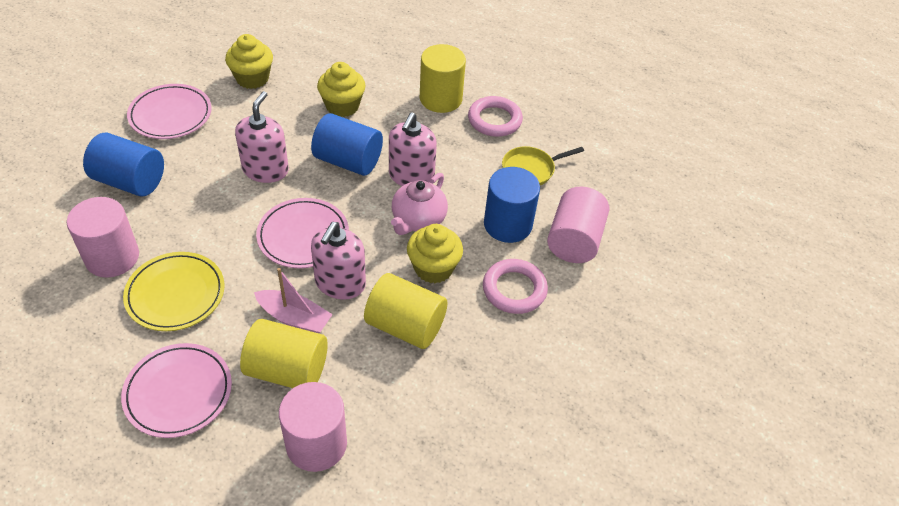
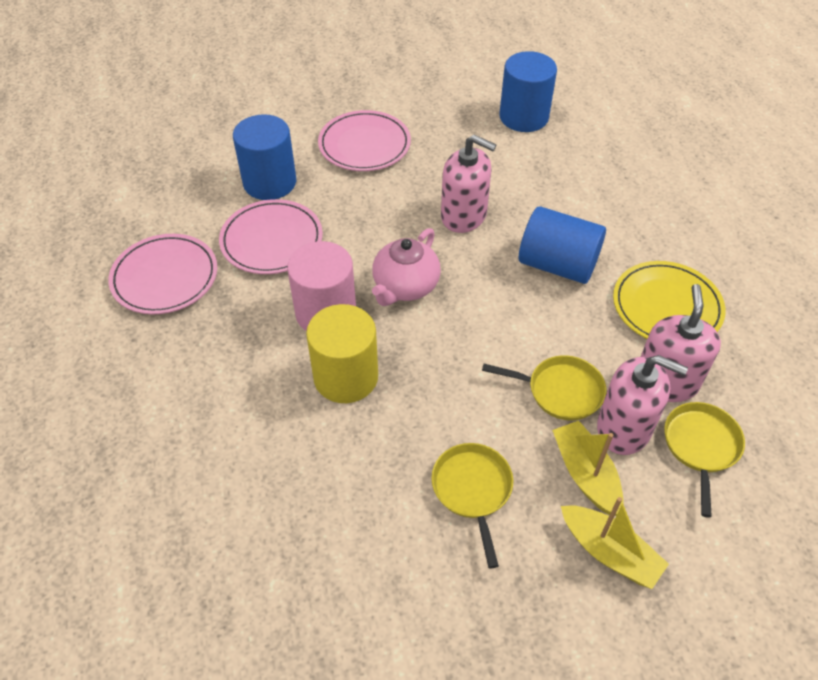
pink boat: 1 -> 0
pink cylinder: 3 -> 1
pink ring: 2 -> 0
yellow boat: 0 -> 2
yellow cupcake: 3 -> 0
yellow cylinder: 3 -> 1
yellow pan: 1 -> 3

